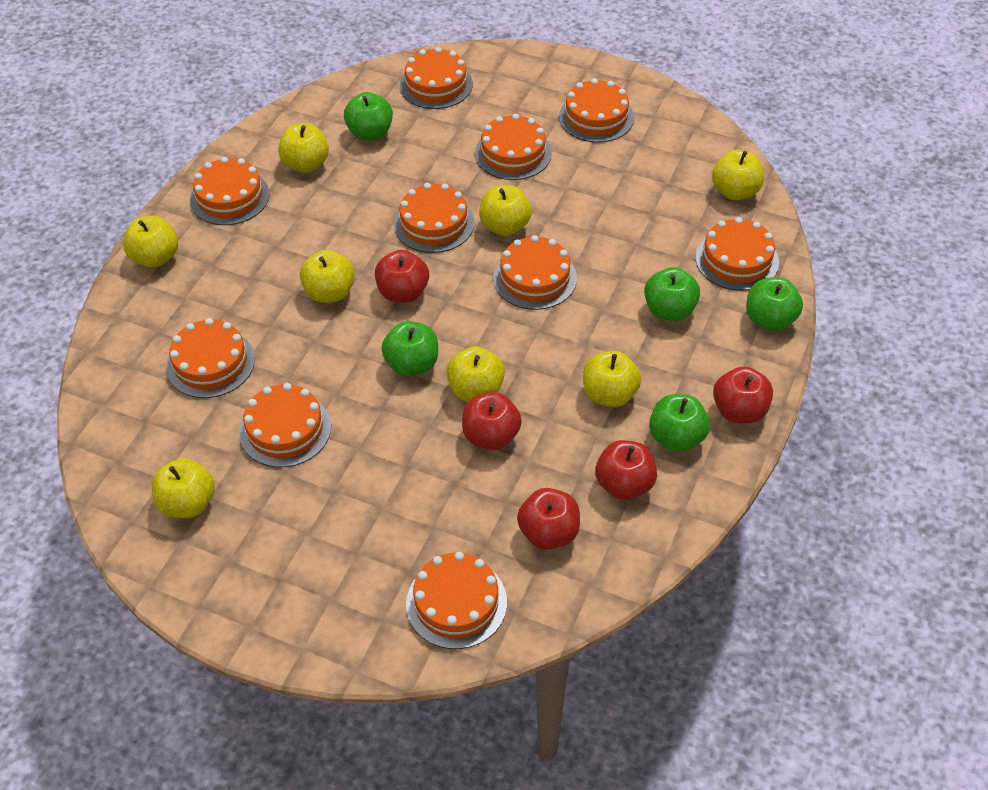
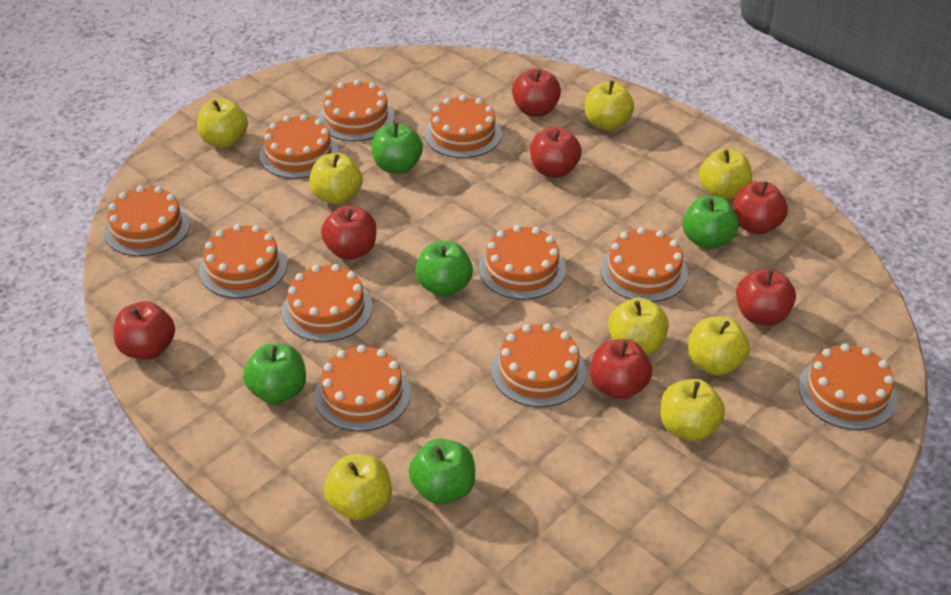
orange cake: 10 -> 11
red apple: 5 -> 7

